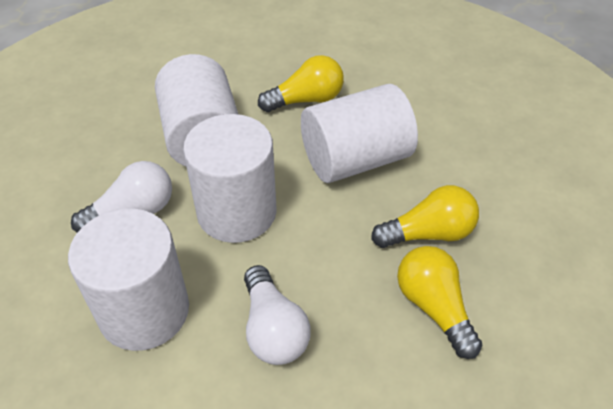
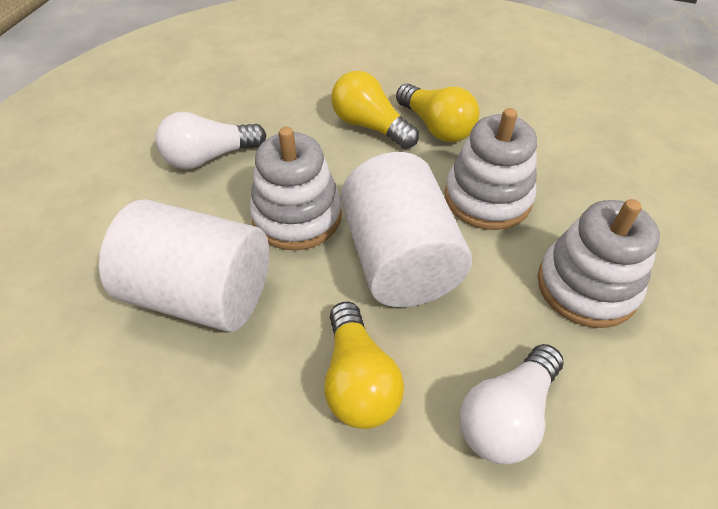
white cylinder: 4 -> 2
white stacking toy: 0 -> 3

